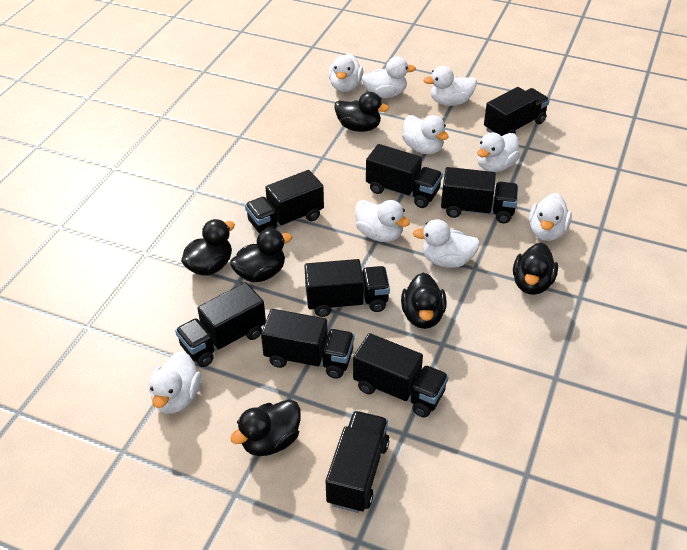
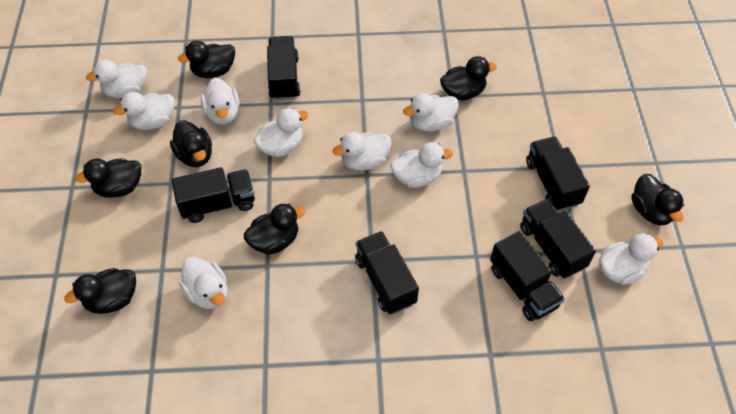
black duck: 6 -> 7
black truck: 9 -> 6

